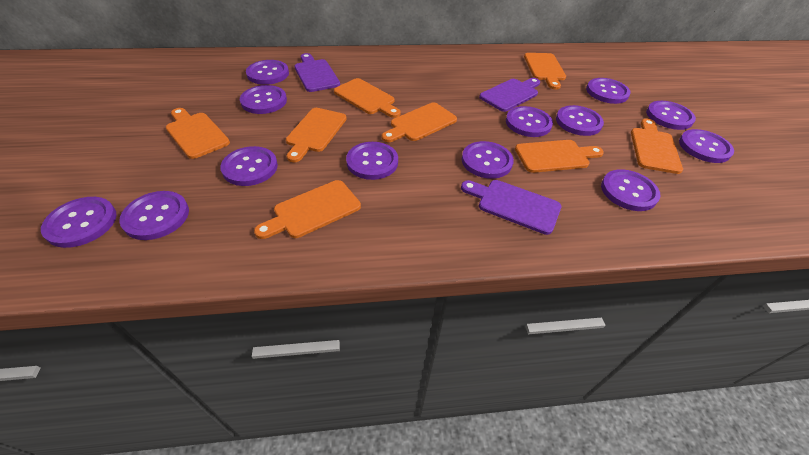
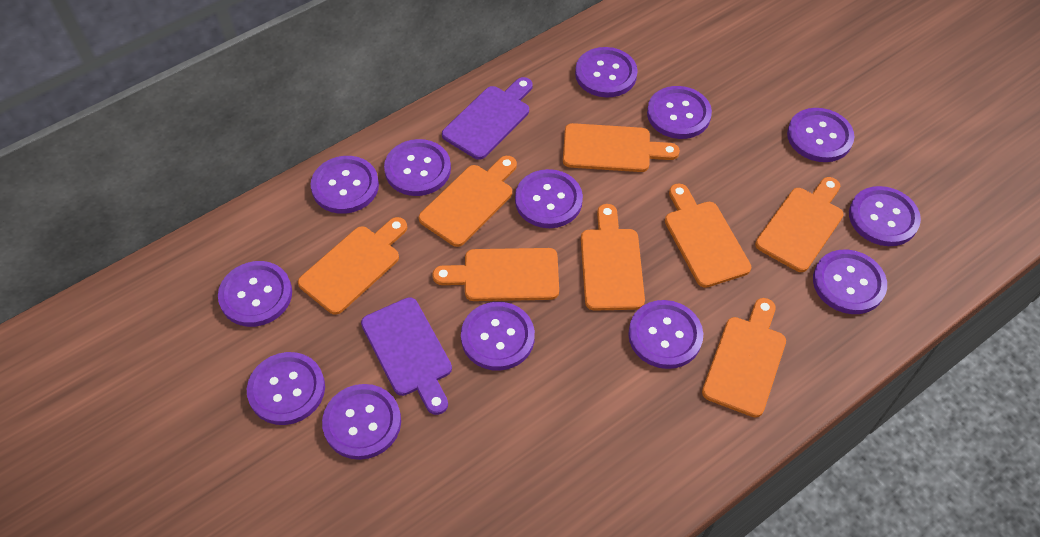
purple cutting board: 3 -> 2

